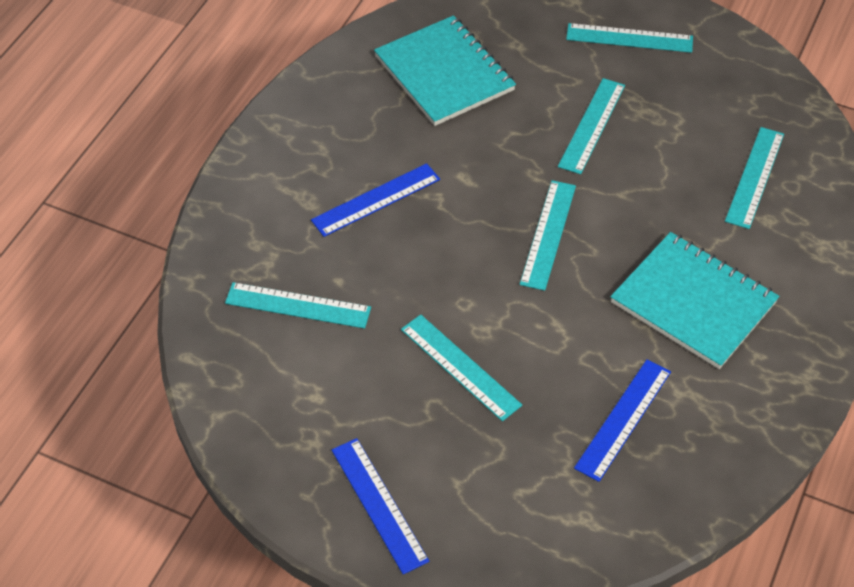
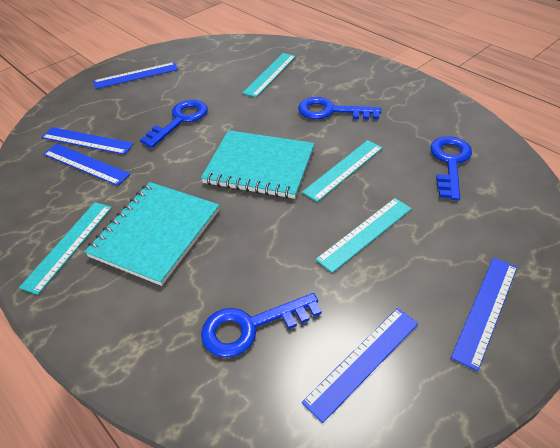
blue key: 0 -> 4
blue ruler: 3 -> 5
turquoise ruler: 6 -> 4

